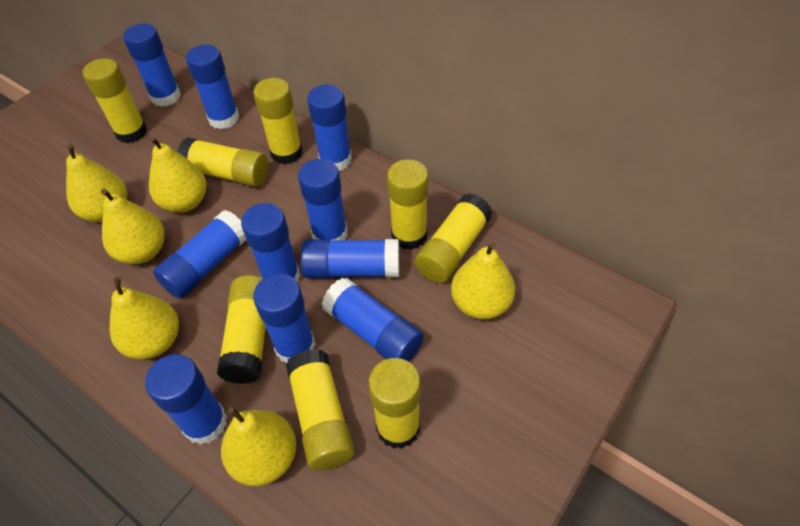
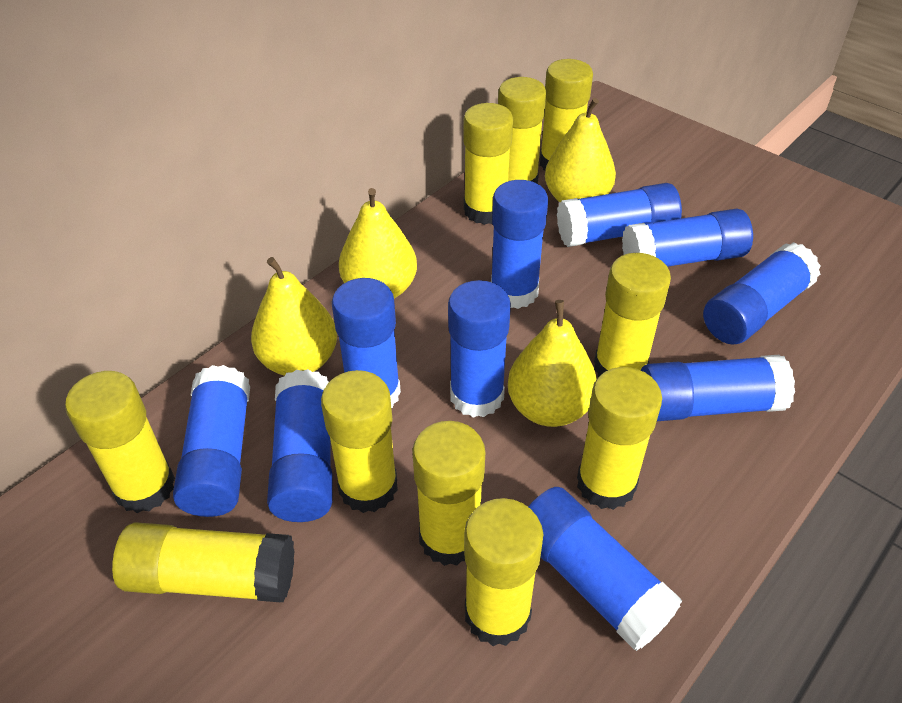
yellow glue stick: 8 -> 10
yellow pear: 6 -> 4

